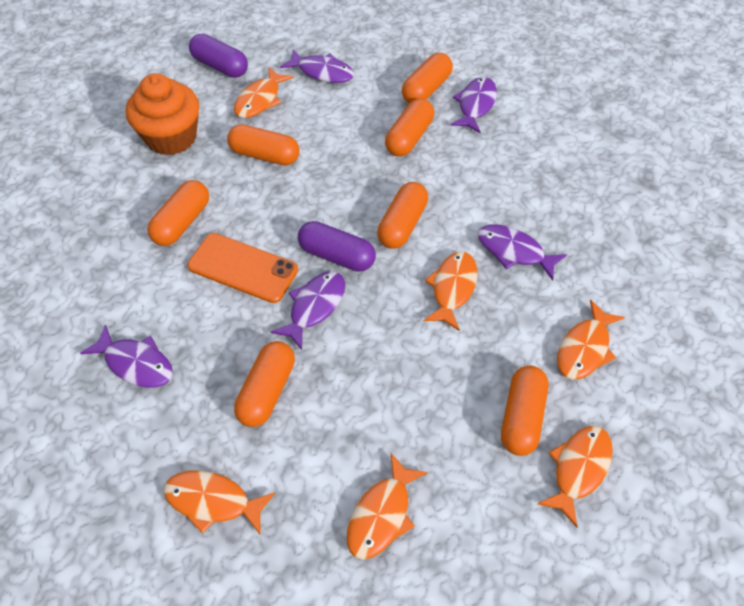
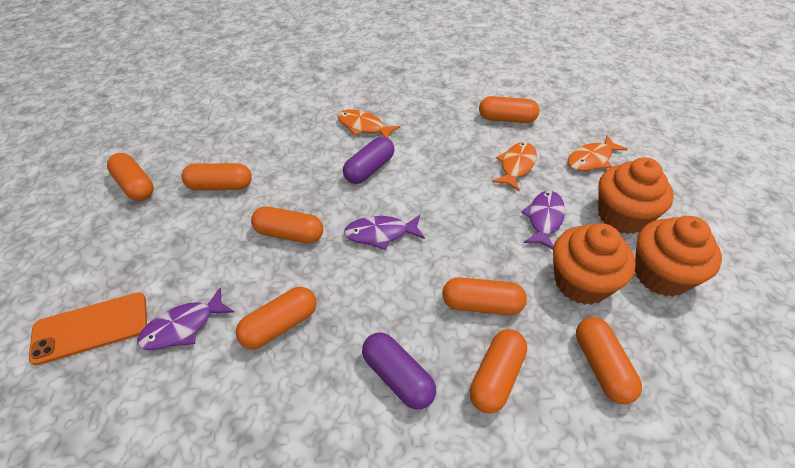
orange capsule: 7 -> 8
orange cupcake: 1 -> 3
orange fish: 6 -> 3
purple fish: 5 -> 3

